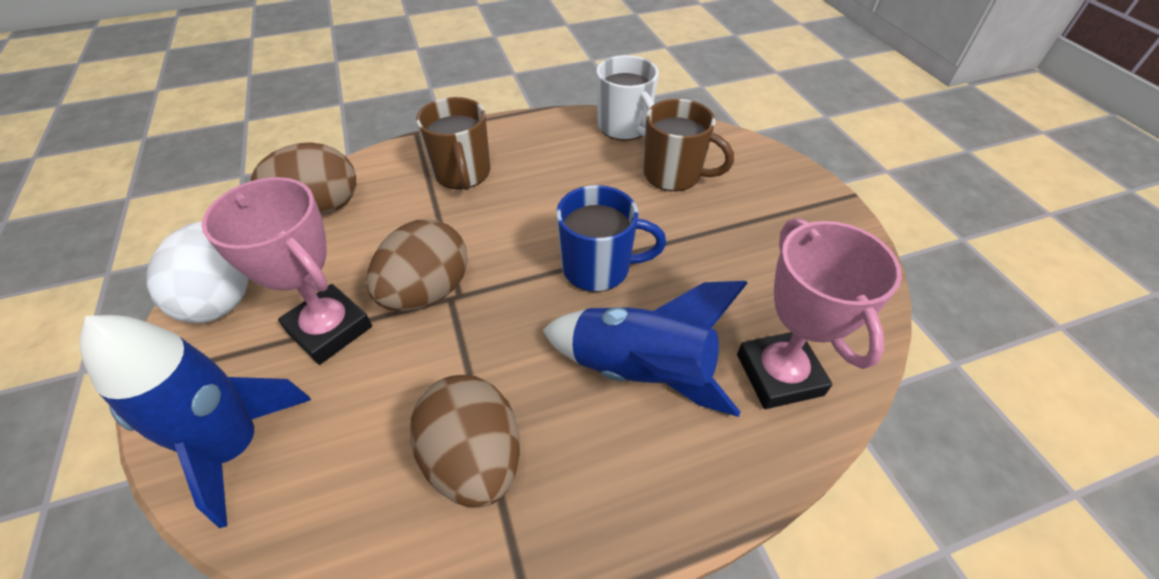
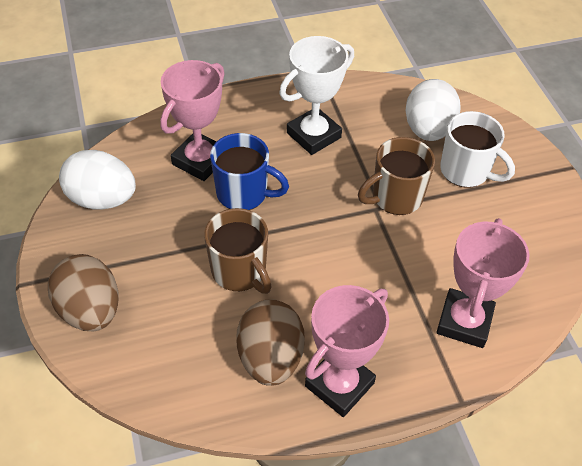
blue rocket: 2 -> 0
brown egg: 3 -> 2
pink trophy: 2 -> 3
white egg: 1 -> 2
white trophy: 0 -> 1

